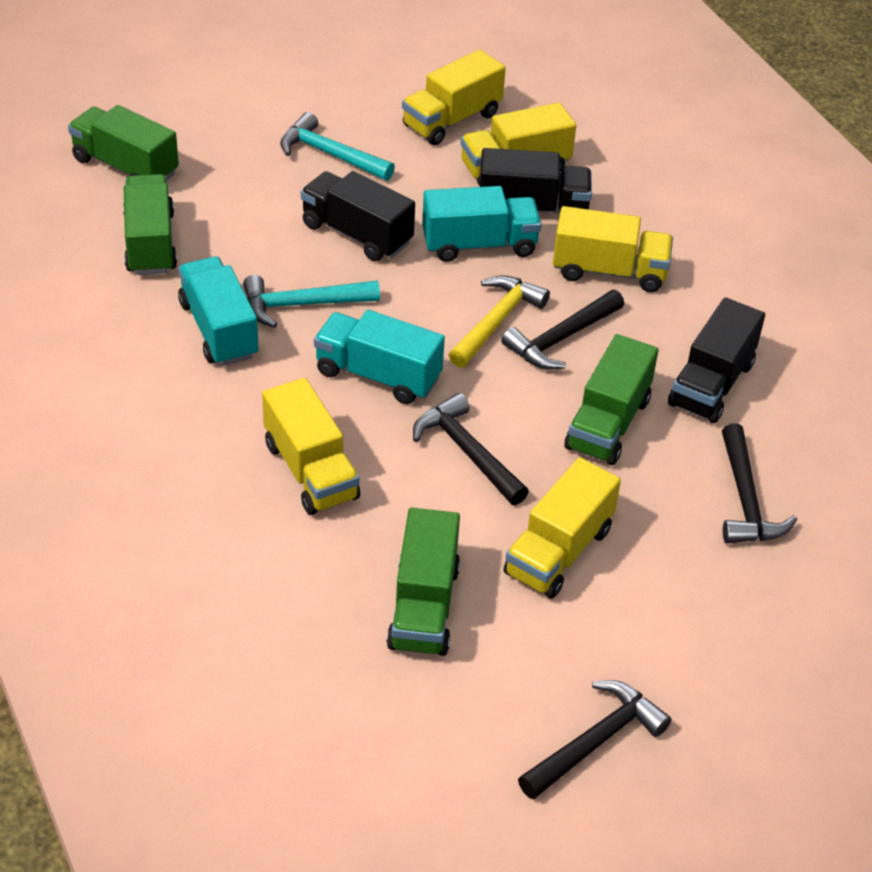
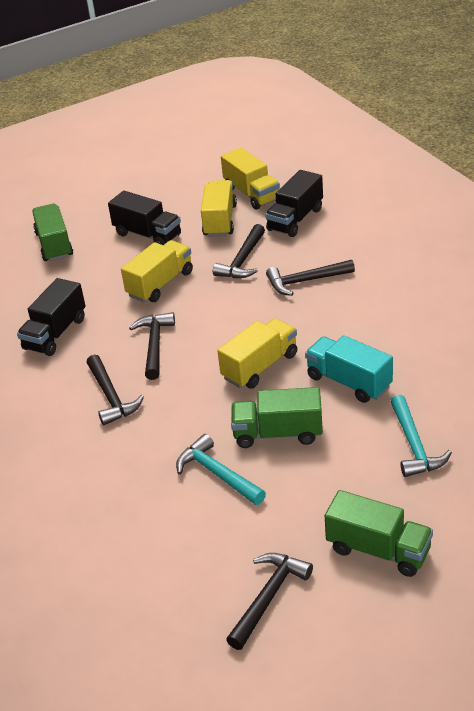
black hammer: 4 -> 5
green truck: 4 -> 3
turquoise truck: 3 -> 1
yellow hammer: 1 -> 0
yellow truck: 5 -> 4

